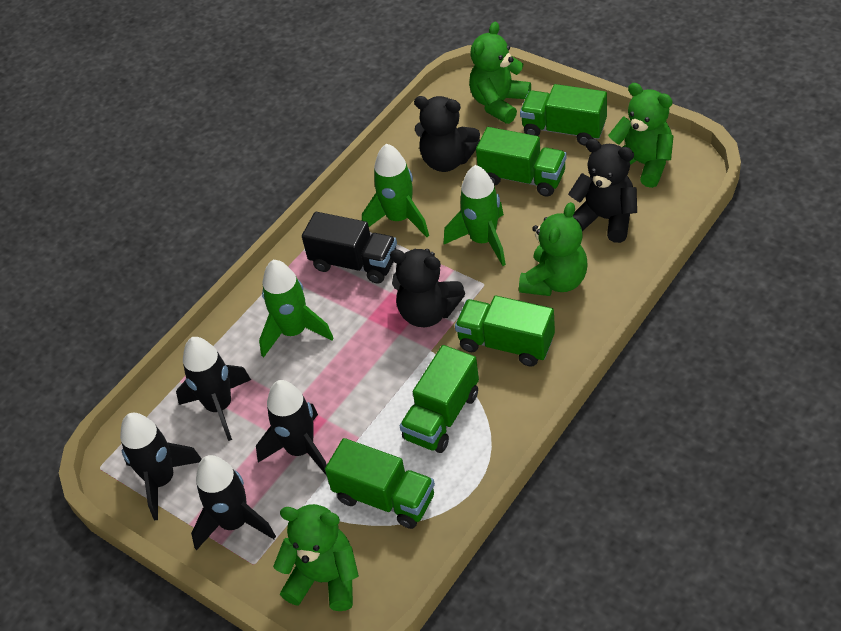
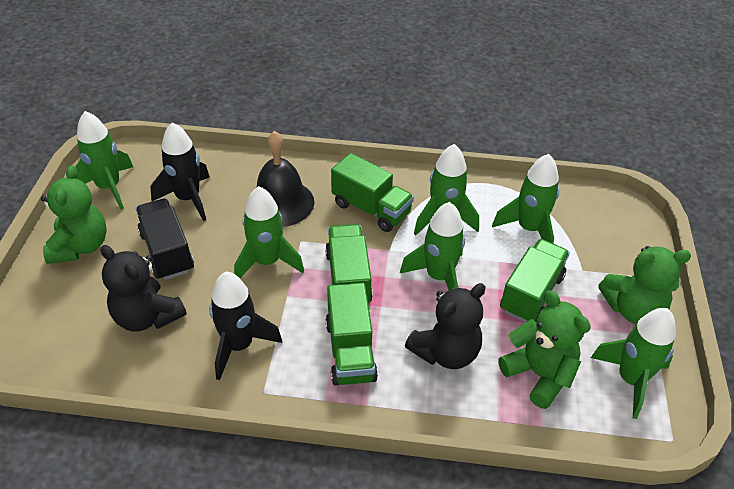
black bell: 0 -> 1
black rocket: 4 -> 2
black teddy bear: 3 -> 2
green rocket: 3 -> 6
green teddy bear: 4 -> 3
green truck: 5 -> 4

